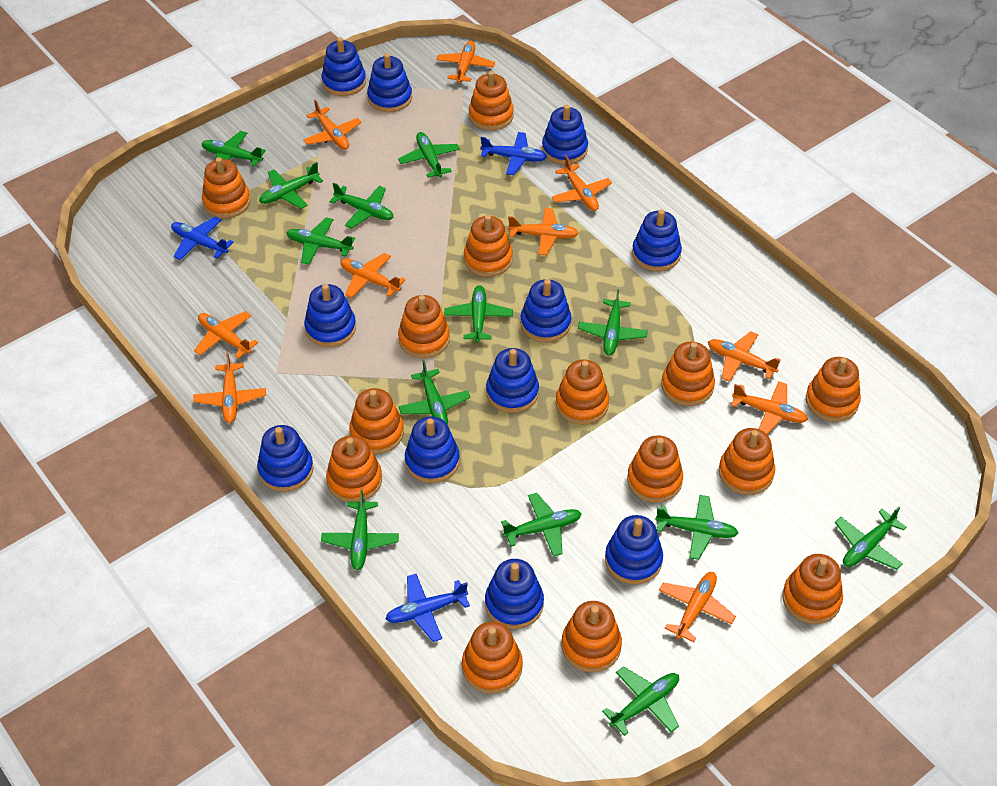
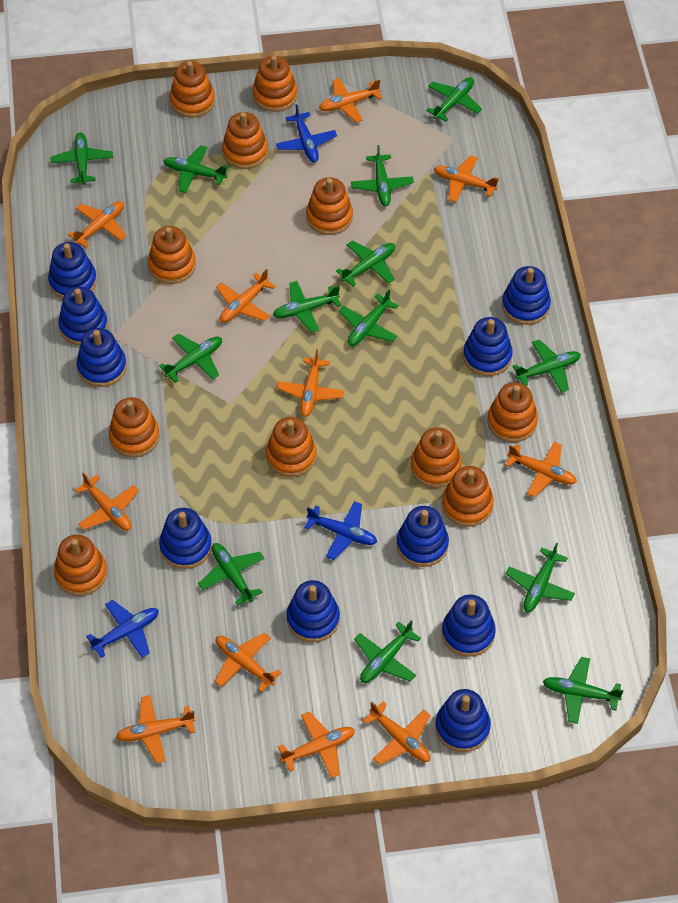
blue stacking toy: 11 -> 10
orange plane: 10 -> 11
orange stacking toy: 14 -> 11

